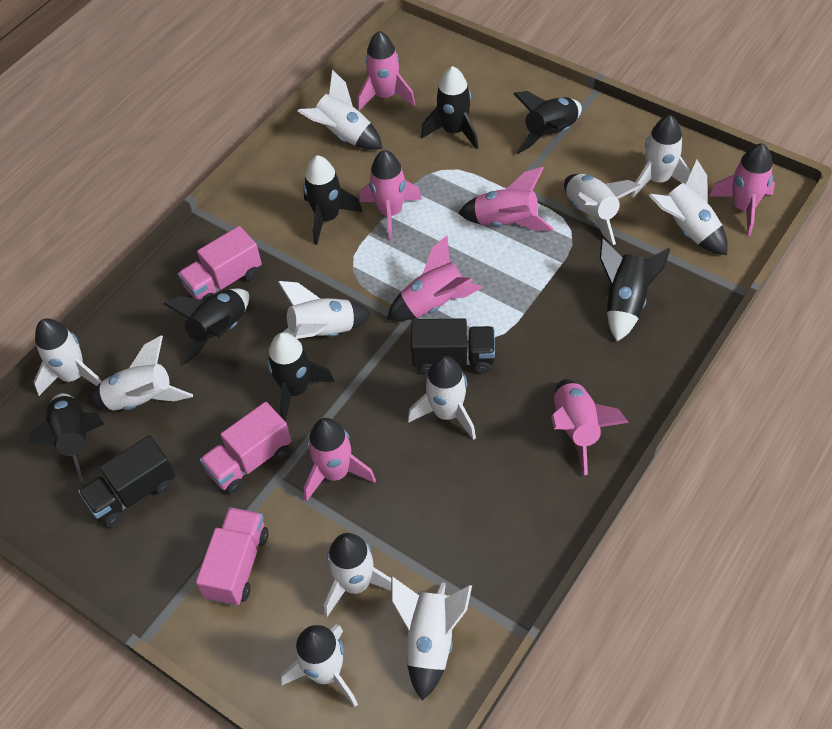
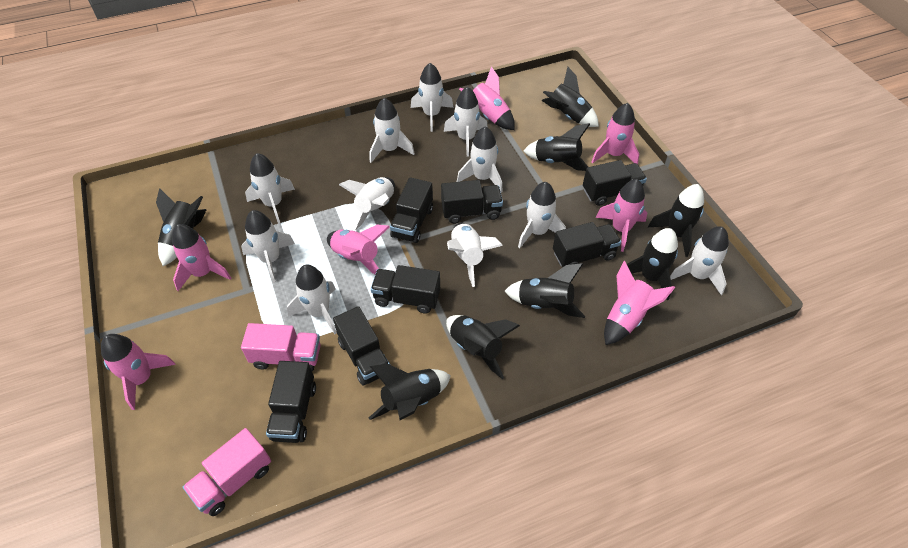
black rocket: 7 -> 8
black truck: 2 -> 7
pink truck: 3 -> 2

